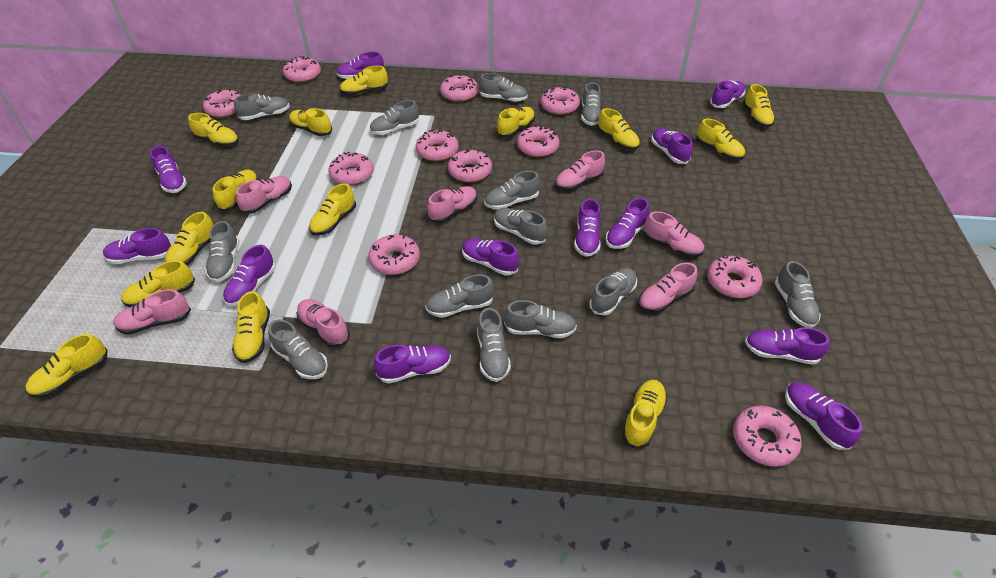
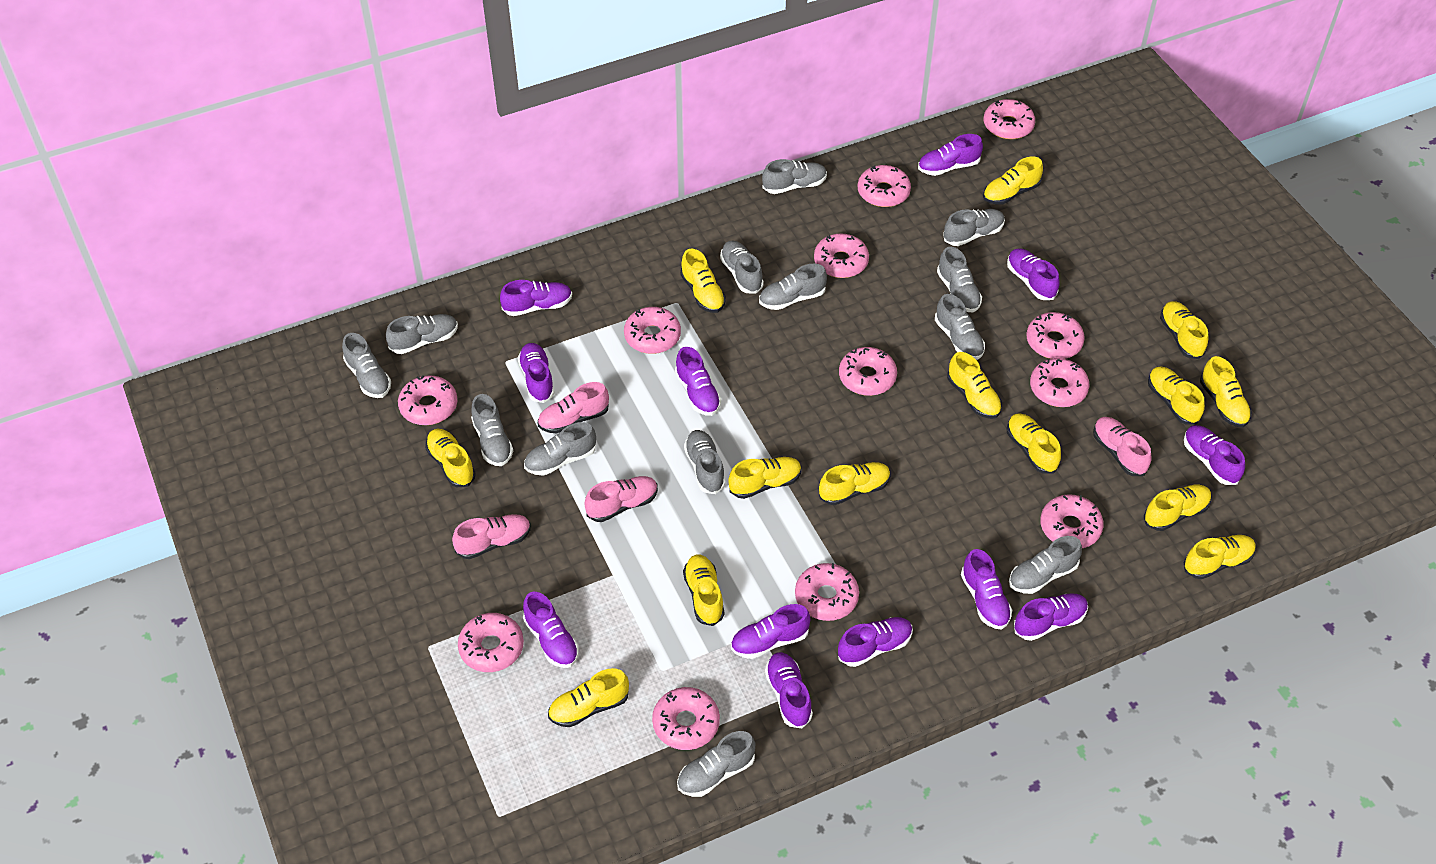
pink donut: 11 -> 12
pink shoe: 7 -> 4

